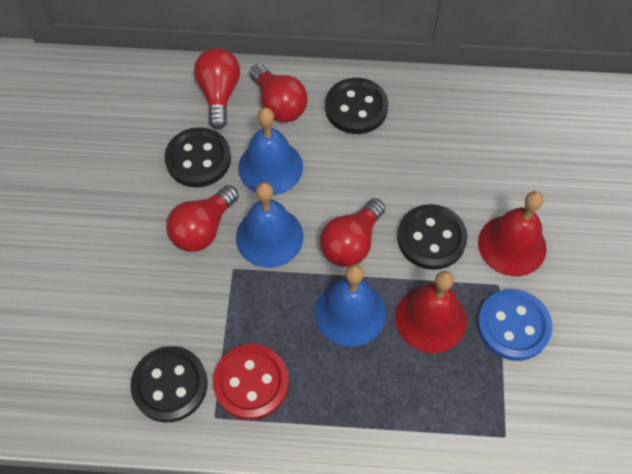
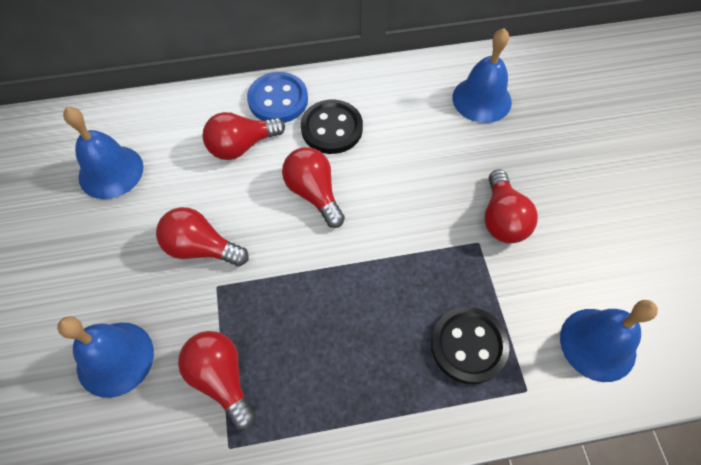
black button: 4 -> 2
blue bell: 3 -> 4
red bell: 2 -> 0
red button: 1 -> 0
red light bulb: 4 -> 5

